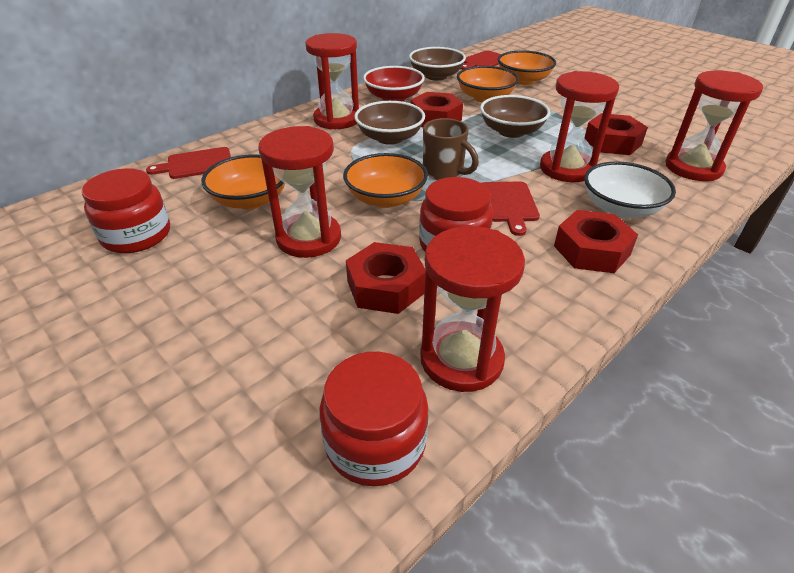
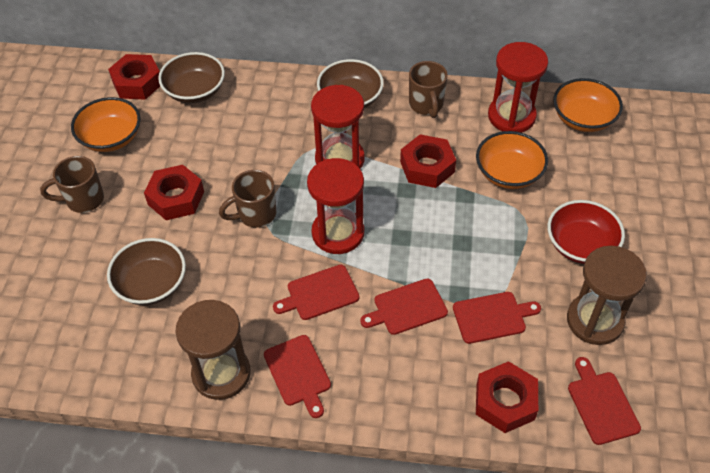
brown hourglass: 0 -> 2
brown mug: 1 -> 3
orange bowl: 4 -> 3
red cutting board: 3 -> 5
red hourglass: 5 -> 3
red jar: 3 -> 0
white bowl: 1 -> 0

